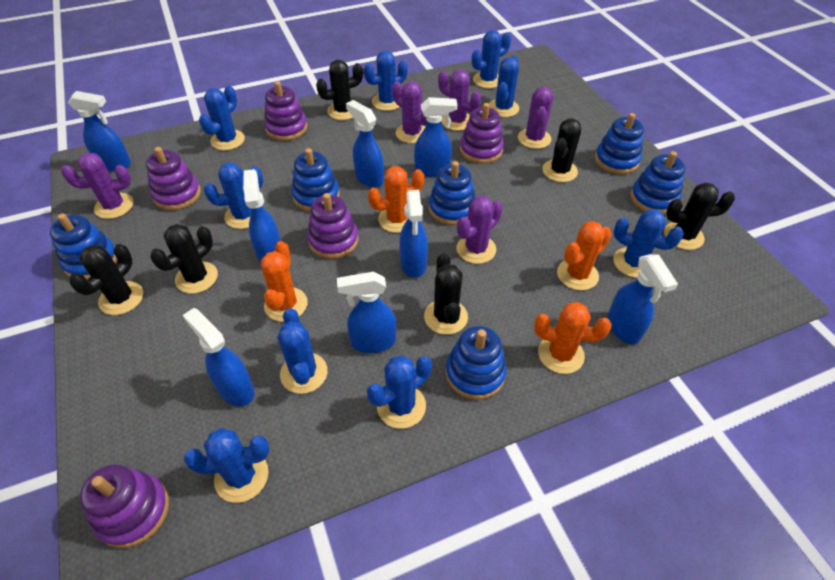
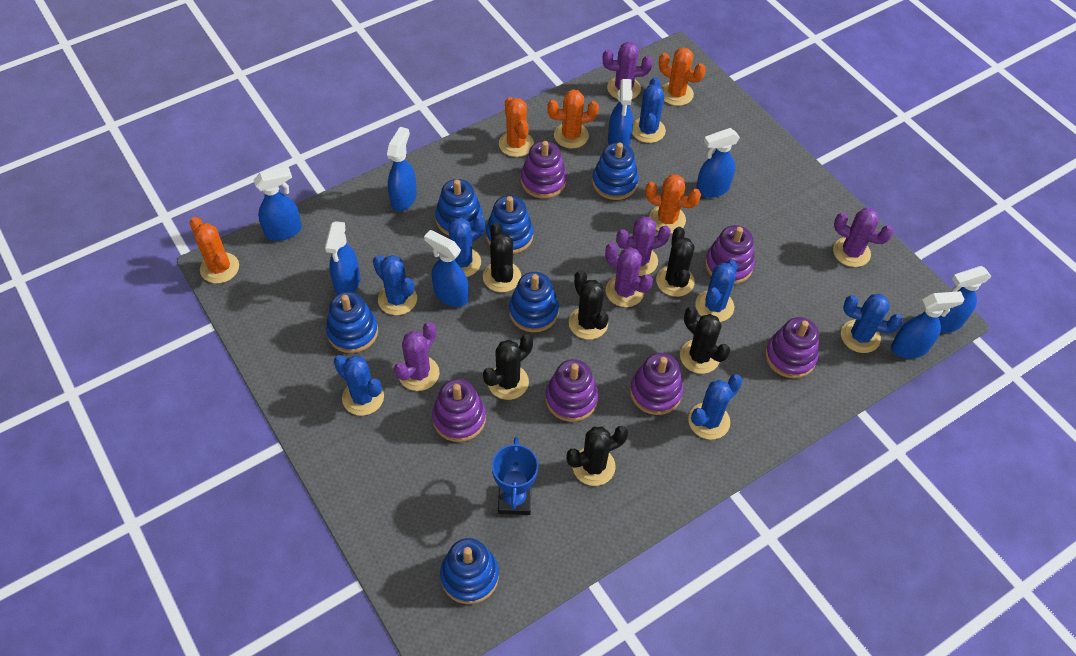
blue cactus: 9 -> 7
blue trophy: 0 -> 1
orange cactus: 4 -> 5
purple stacking toy: 5 -> 6

